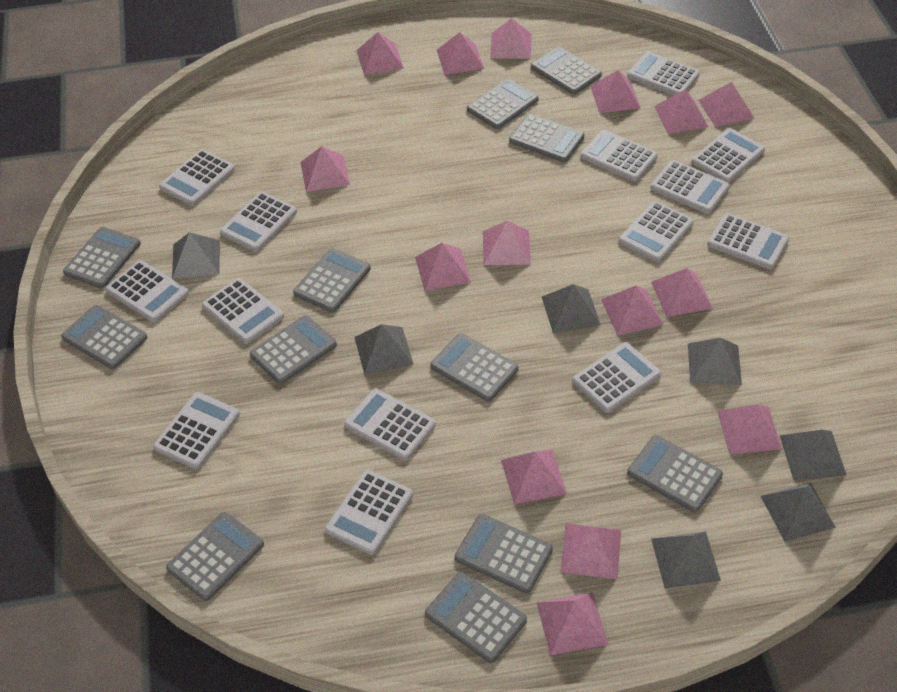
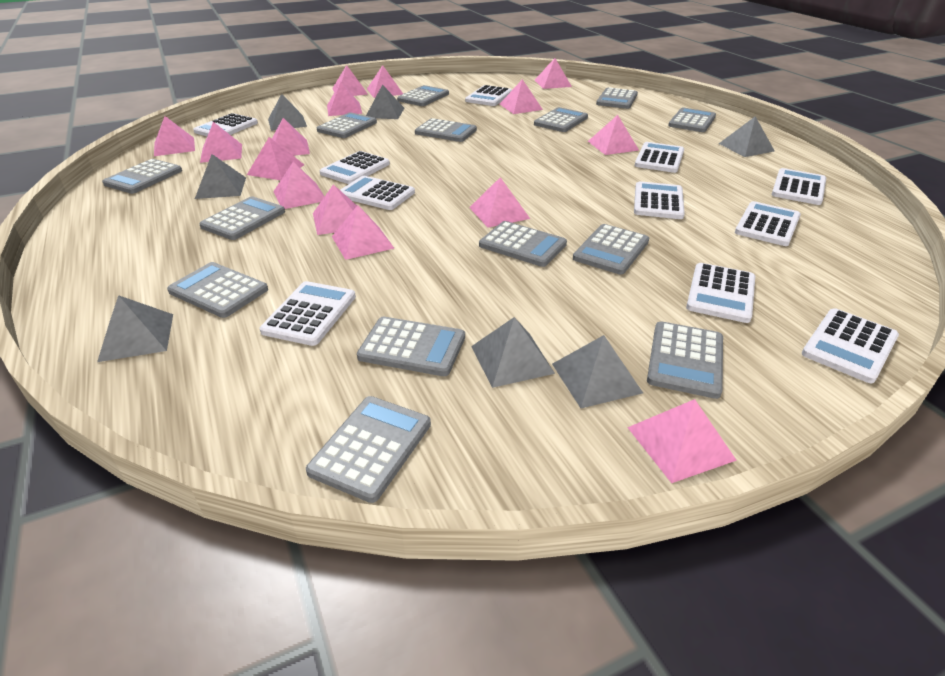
grey calculator: 12 -> 14
white calculator: 14 -> 11

